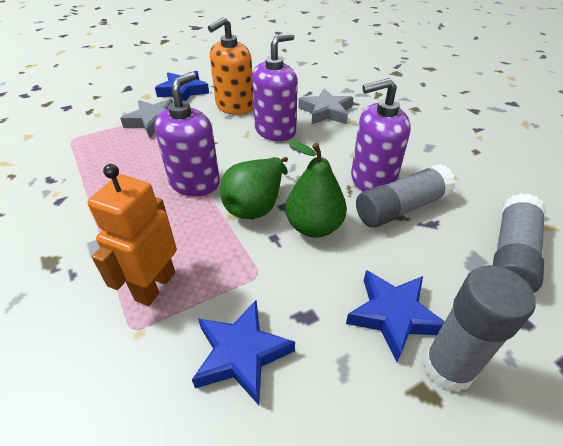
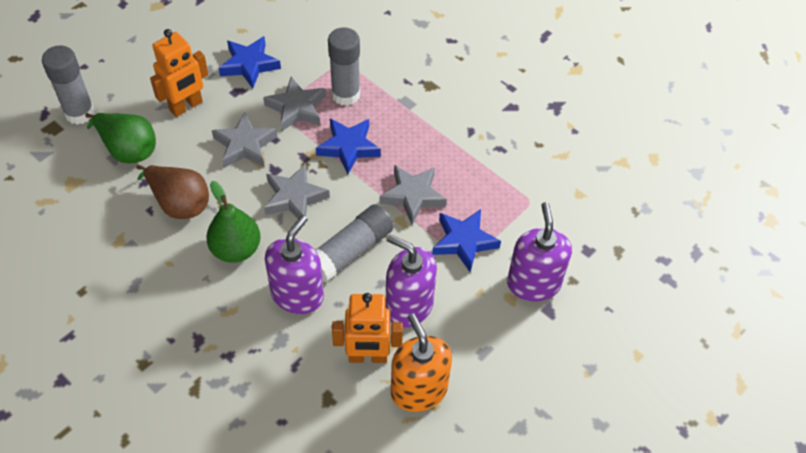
brown pear: 0 -> 1
grey star: 2 -> 4
orange robot: 1 -> 2

